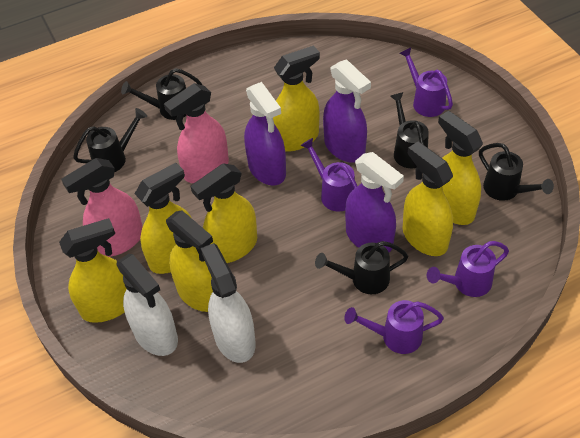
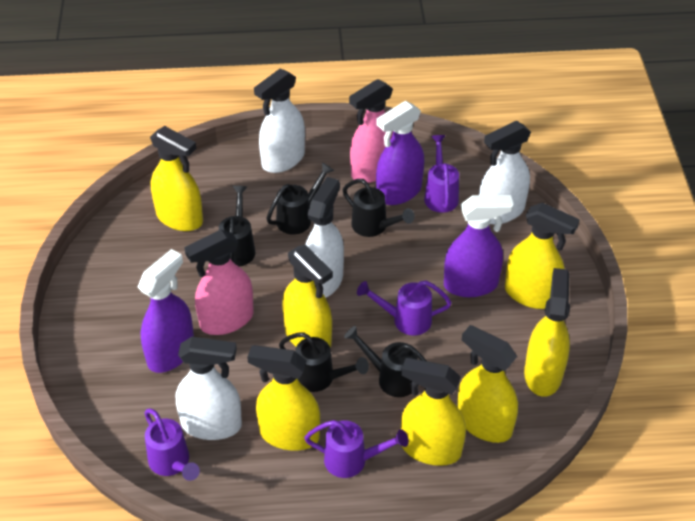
white spray bottle: 2 -> 4

